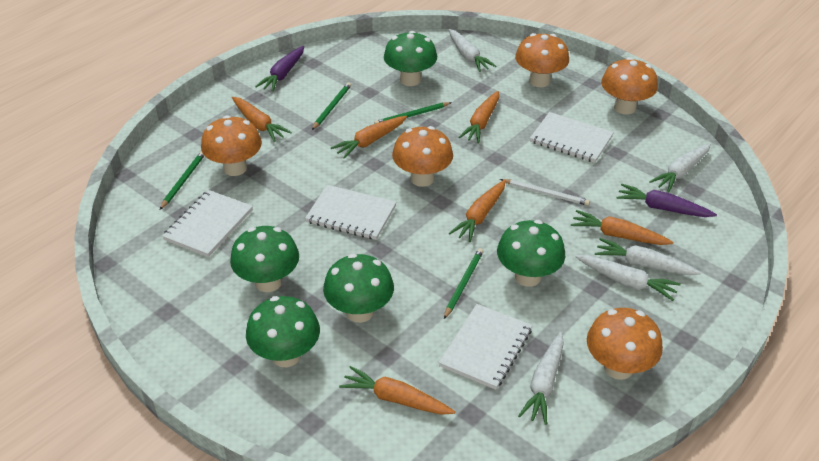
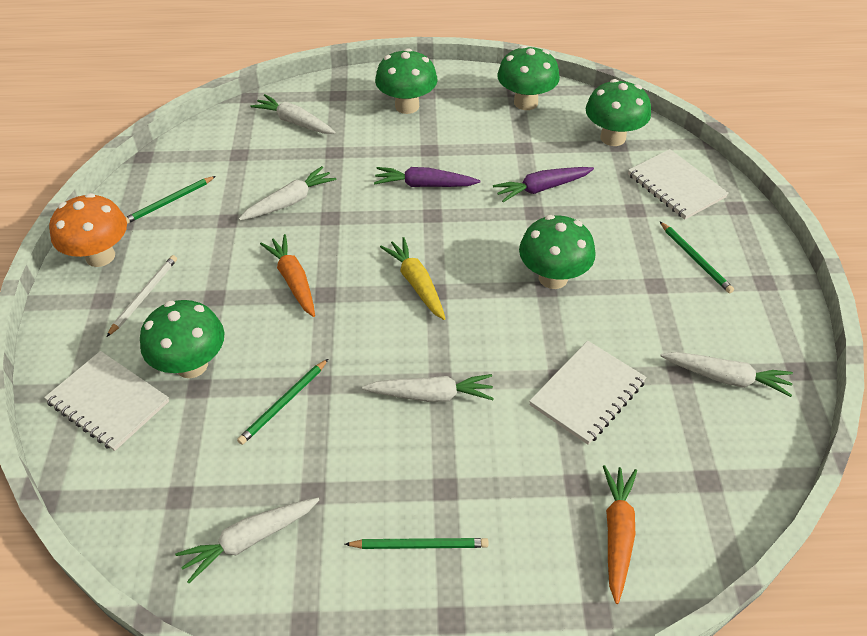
orange carrot: 6 -> 2
orange mushroom: 5 -> 1
white notebook: 4 -> 3
yellow carrot: 0 -> 1

